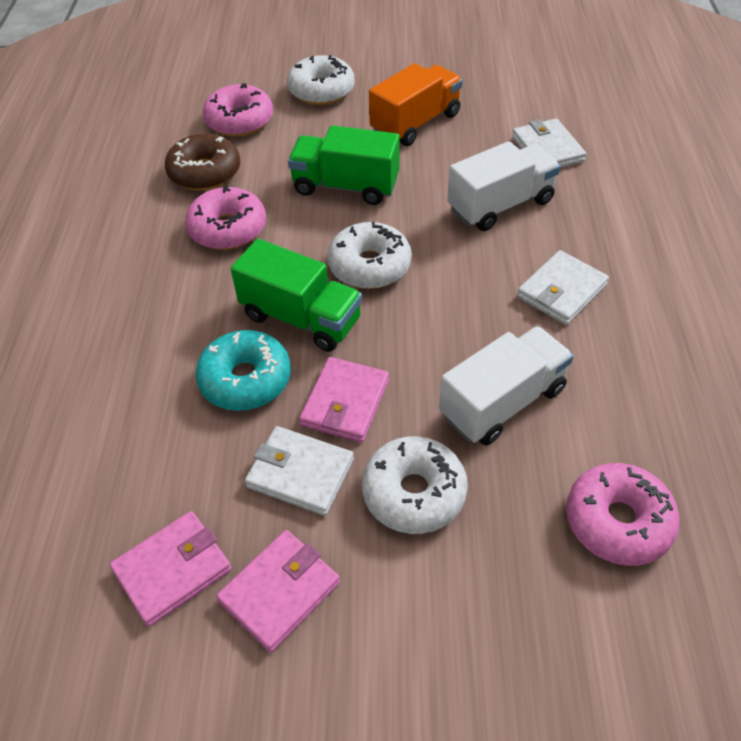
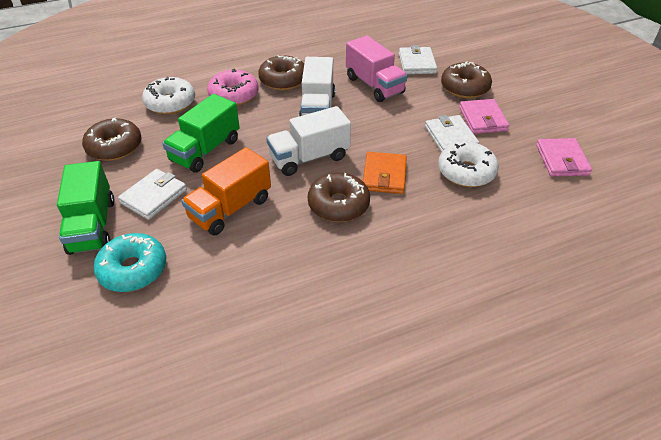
brown donut: 1 -> 4
orange wallet: 0 -> 1
pink donut: 3 -> 1
pink truck: 0 -> 1
pink wallet: 3 -> 2
white donut: 3 -> 2

